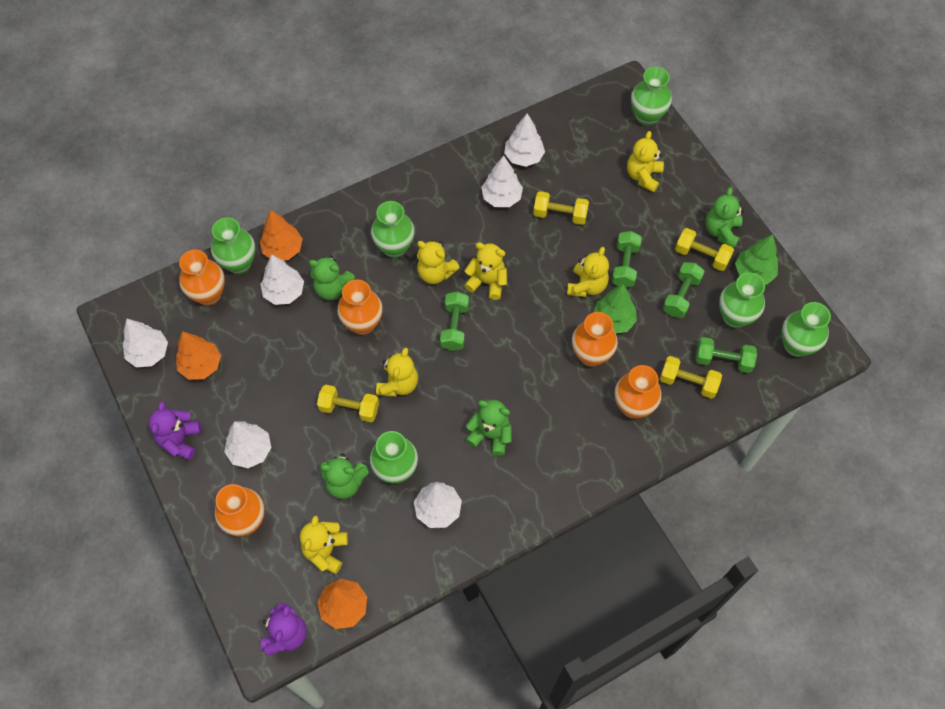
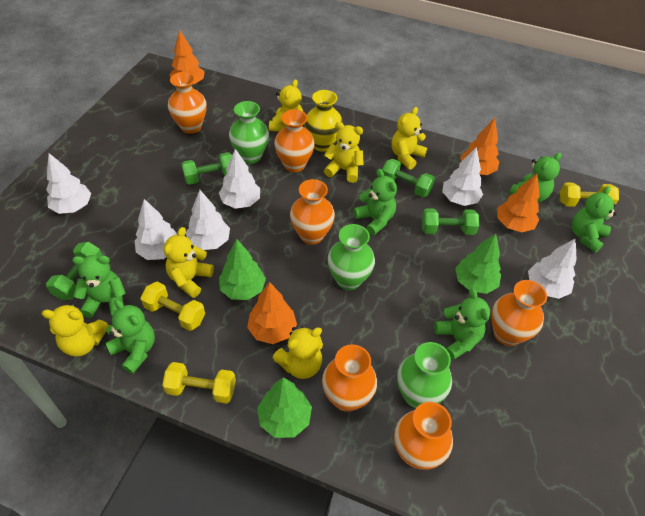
green teddy bear: 4 -> 6
green tree: 2 -> 3
green vase: 6 -> 3
orange tree: 3 -> 4
orange vase: 5 -> 6
purple teddy bear: 2 -> 0
yellow dumbbell: 4 -> 3
yellow vase: 0 -> 1

